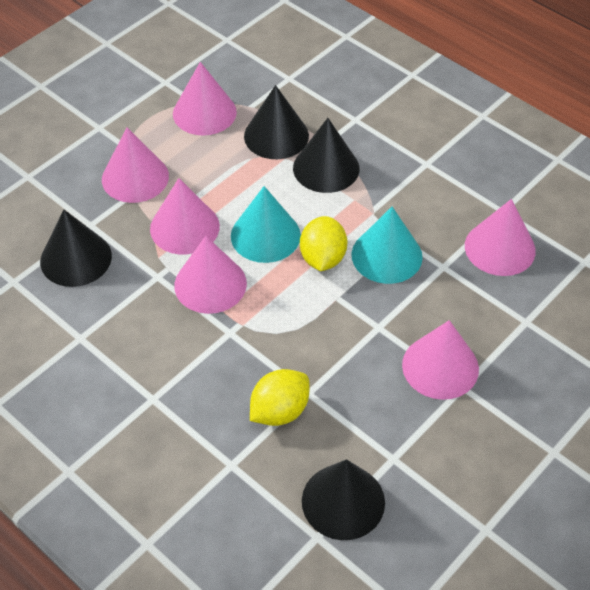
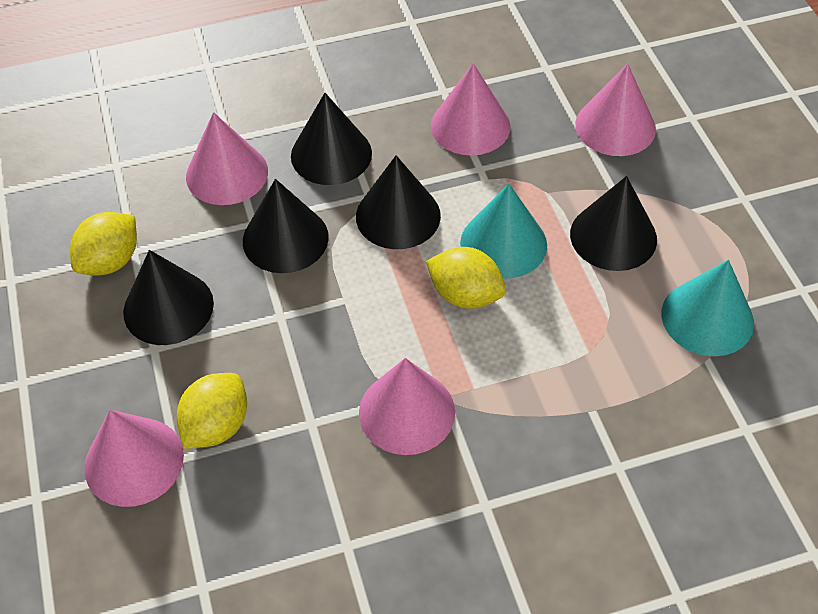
black cone: 4 -> 5
pink cone: 6 -> 5
yellow lemon: 2 -> 3

